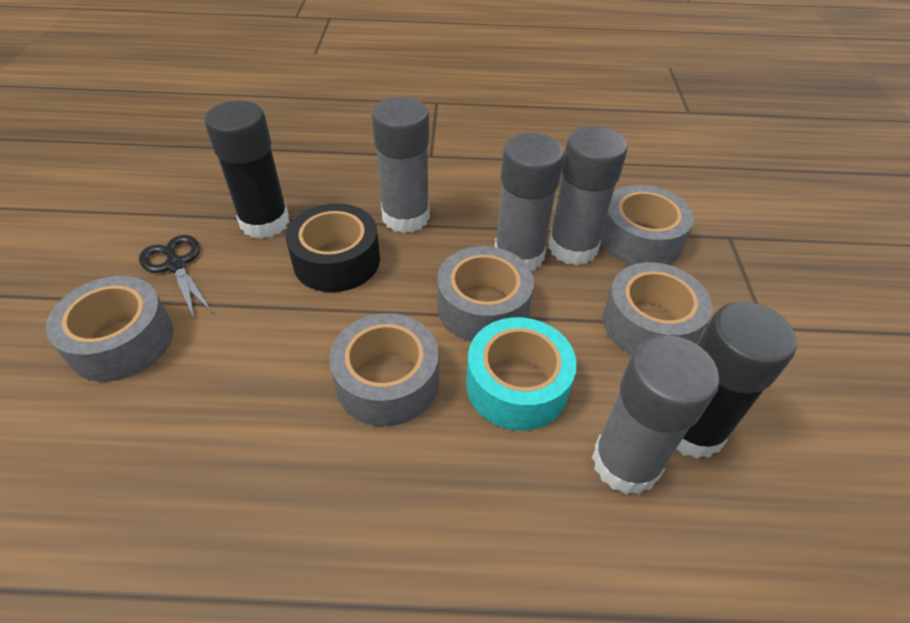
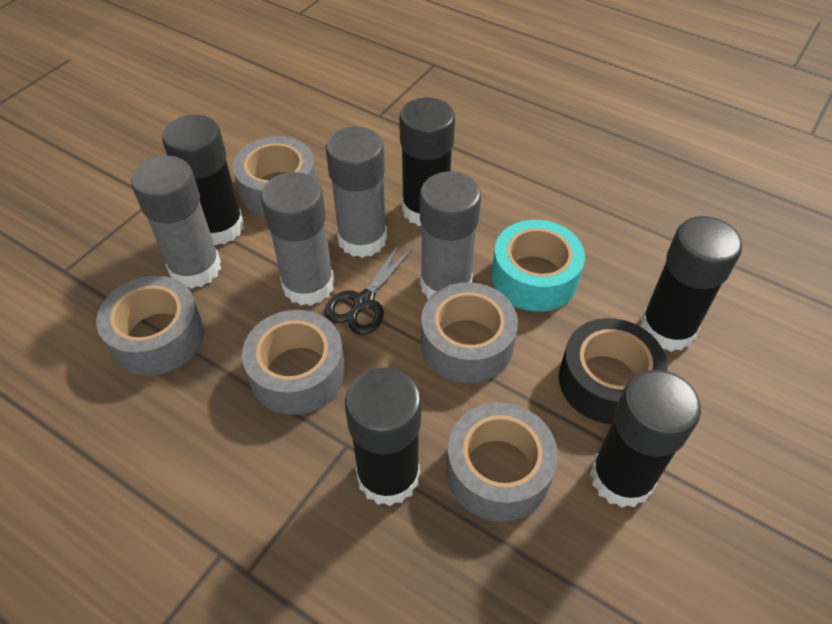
black glue stick: 2 -> 5

